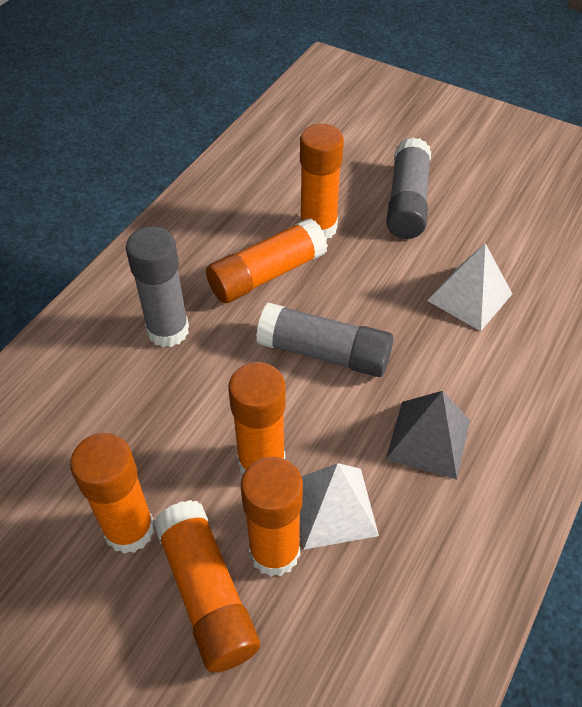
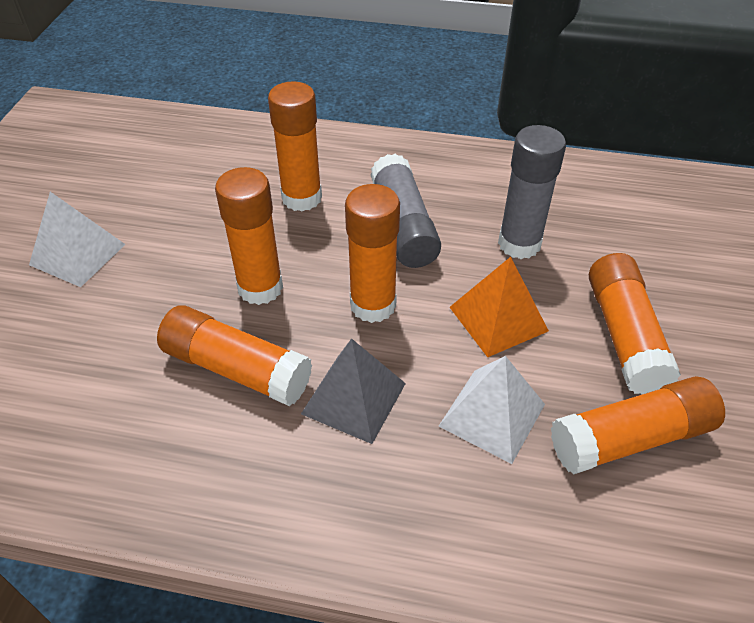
grey glue stick: 3 -> 2
orange pyramid: 0 -> 1

